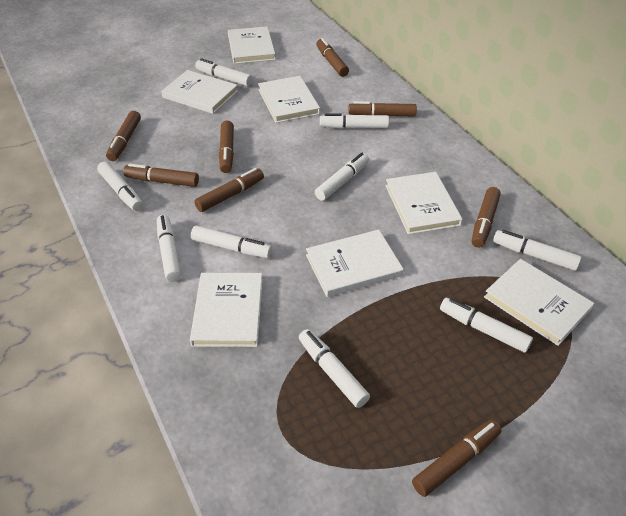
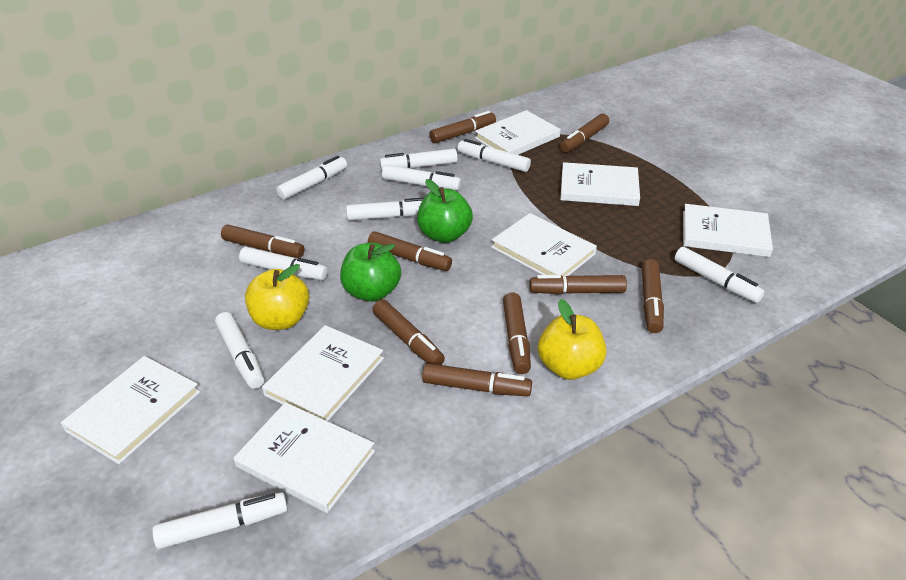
brown marker: 8 -> 9
green apple: 0 -> 2
yellow apple: 0 -> 2

